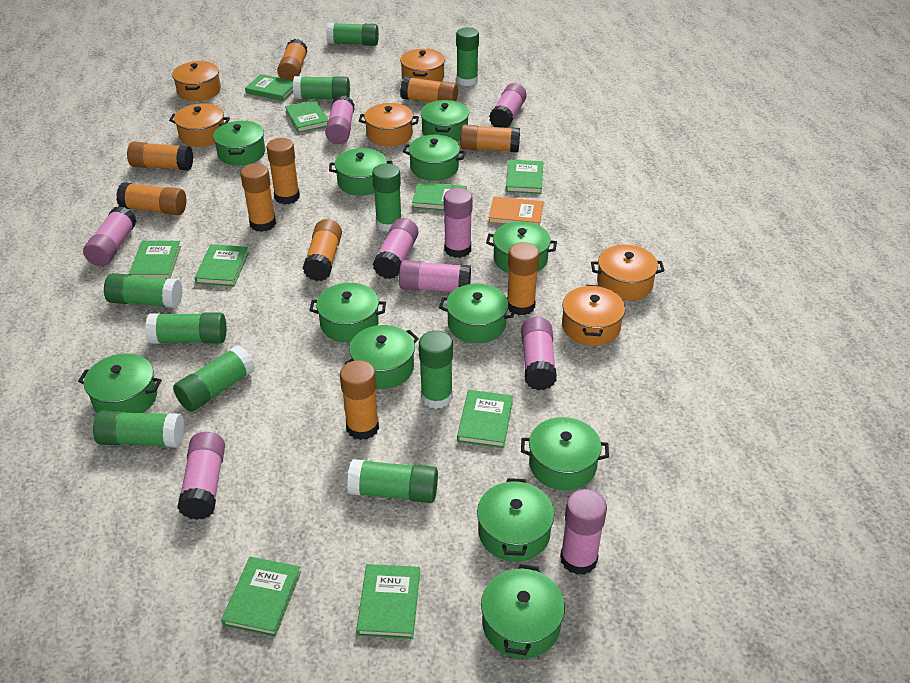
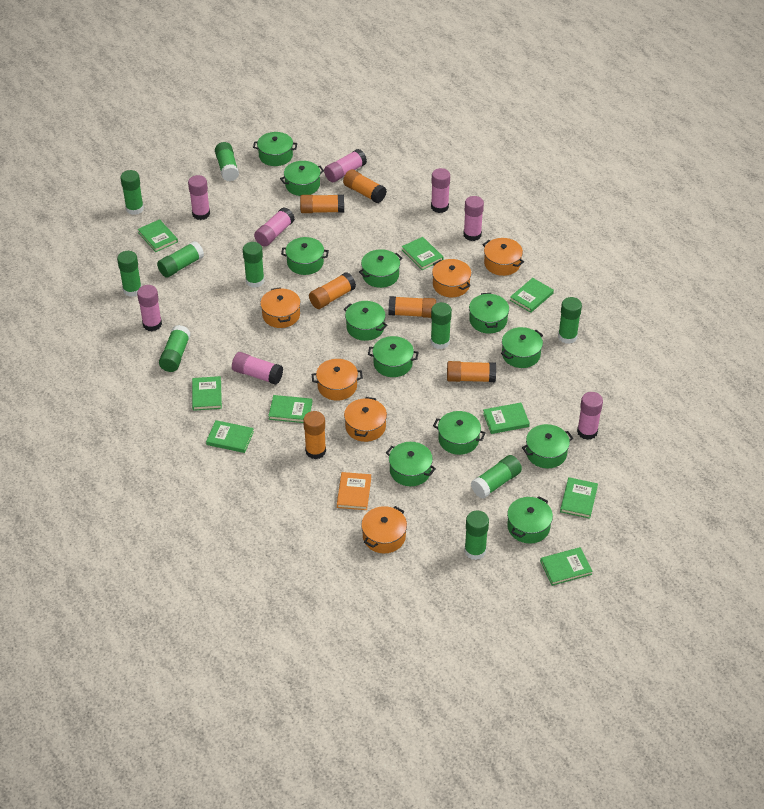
orange glue stick: 10 -> 6
pink glue stick: 9 -> 8

